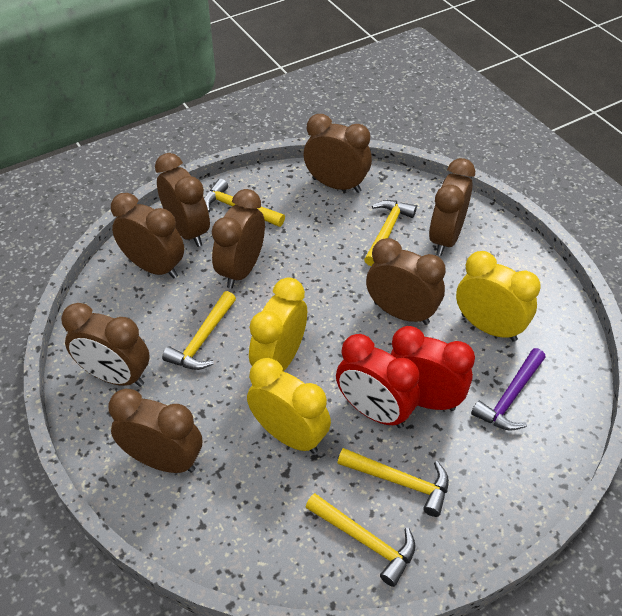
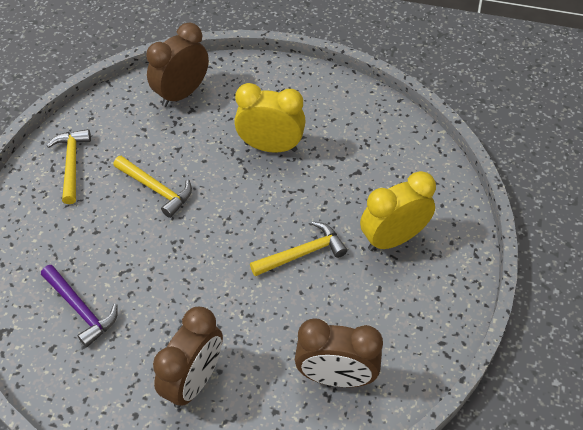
brown clock: 8 -> 3
red clock: 2 -> 0
yellow clock: 3 -> 2
yellow hammer: 5 -> 3

